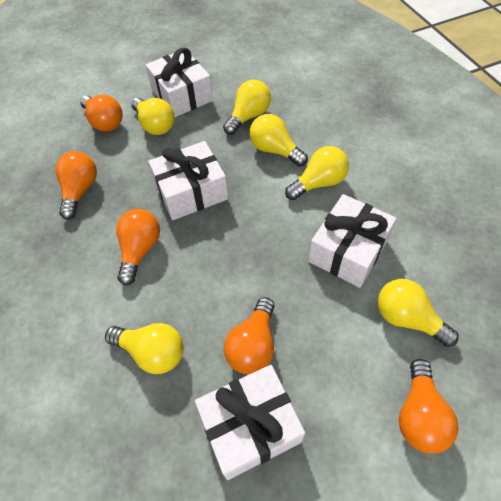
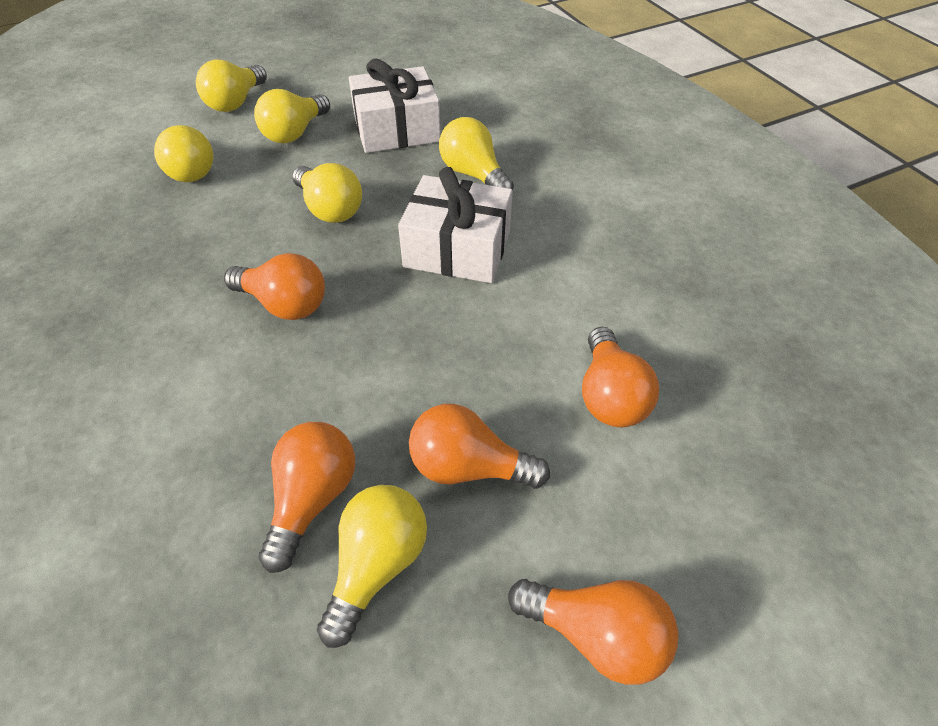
white gift: 4 -> 2

